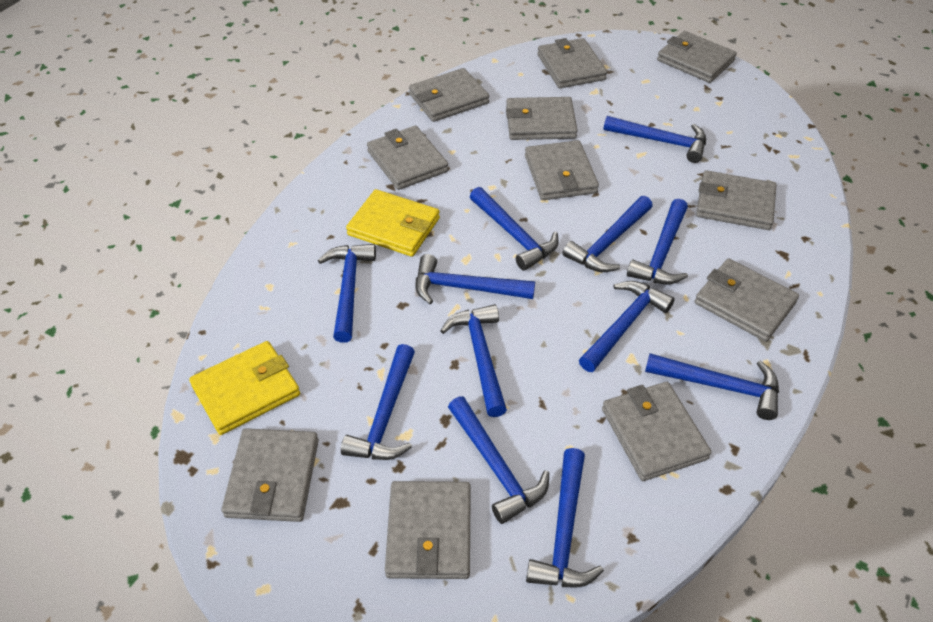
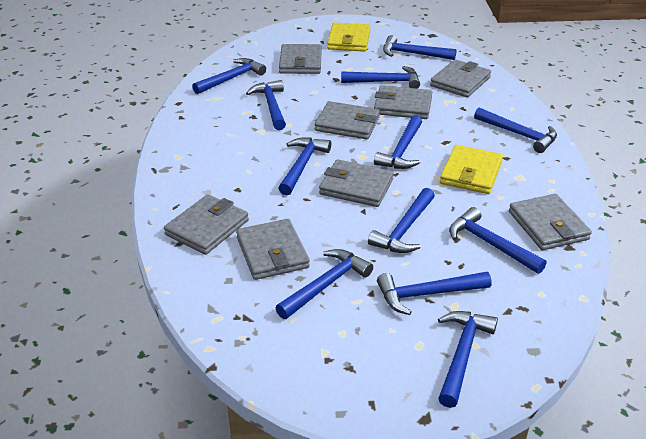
grey wallet: 11 -> 8

